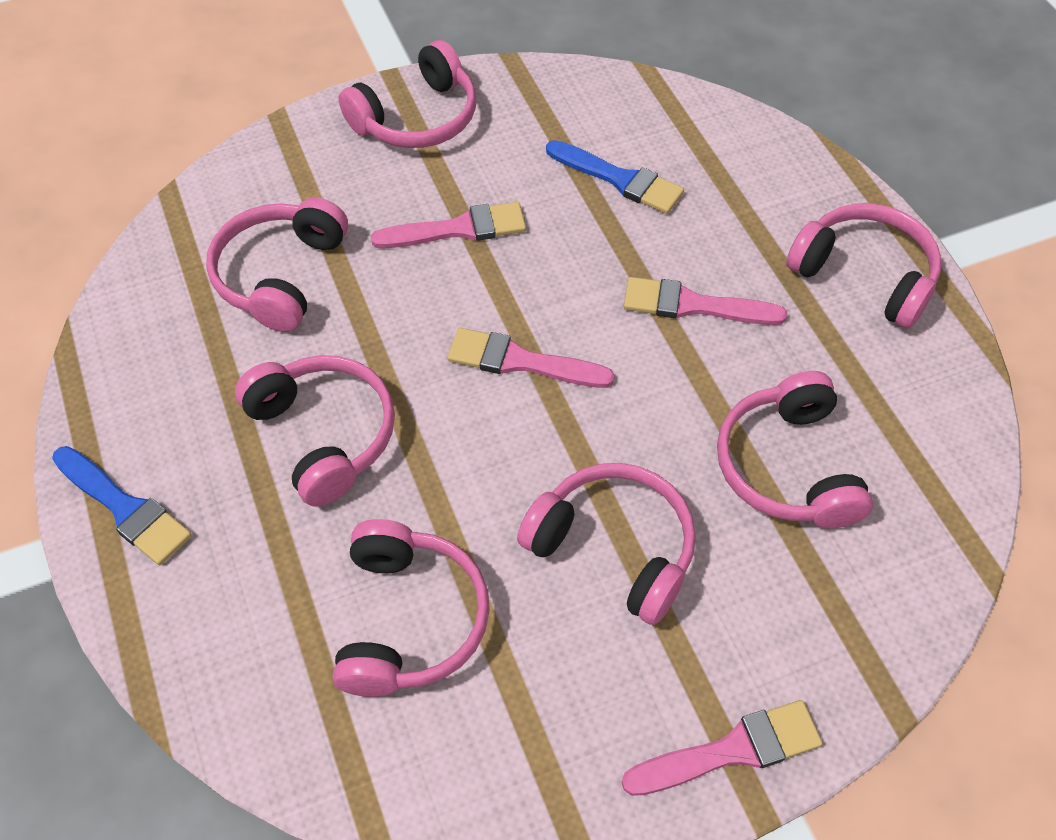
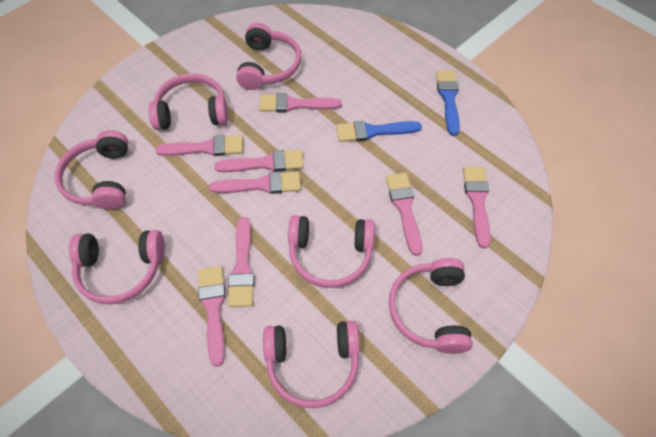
pink brush: 4 -> 8

